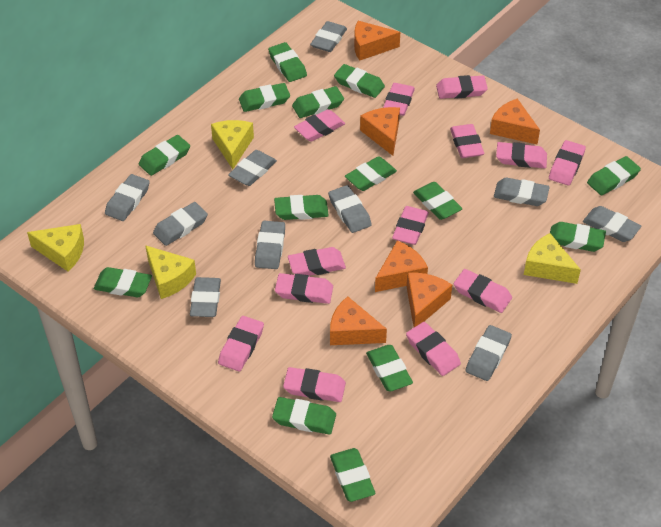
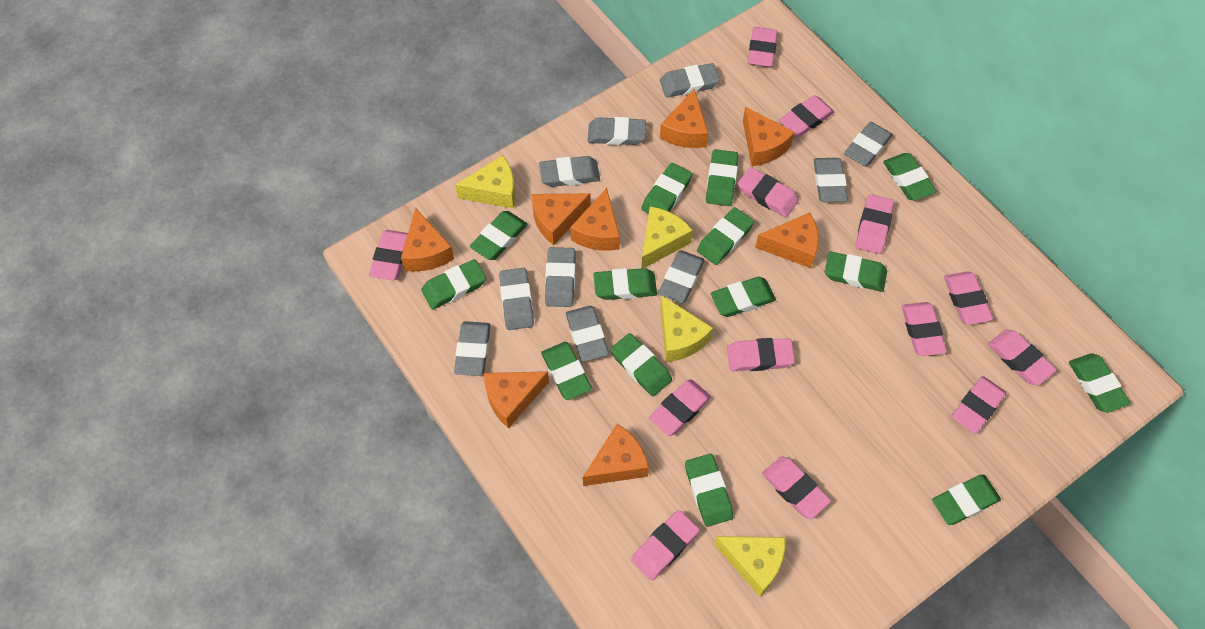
orange cheese: 6 -> 8

